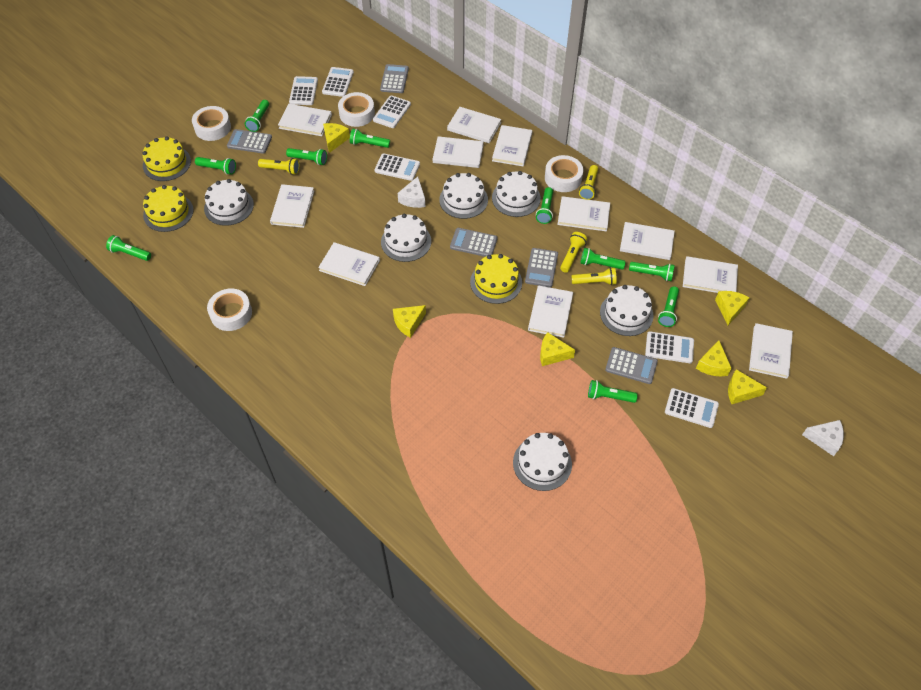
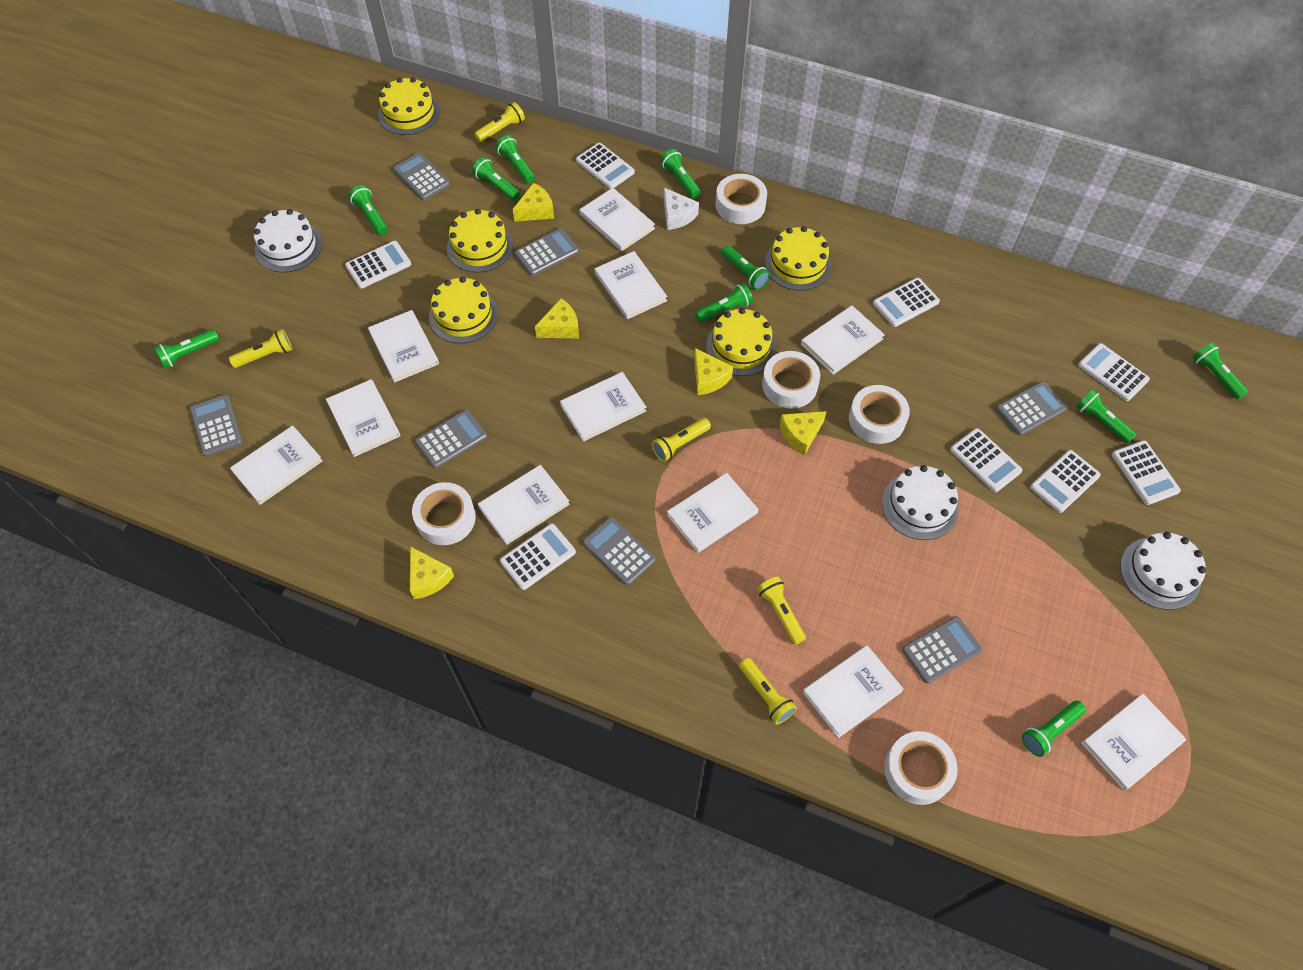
grey calculator: 5 -> 7
white cake: 6 -> 3
white calculator: 6 -> 8
white cheese: 2 -> 1
white tape: 4 -> 5
yellow cake: 3 -> 5
yellow cheese: 6 -> 5
yellow flashlight: 4 -> 5

